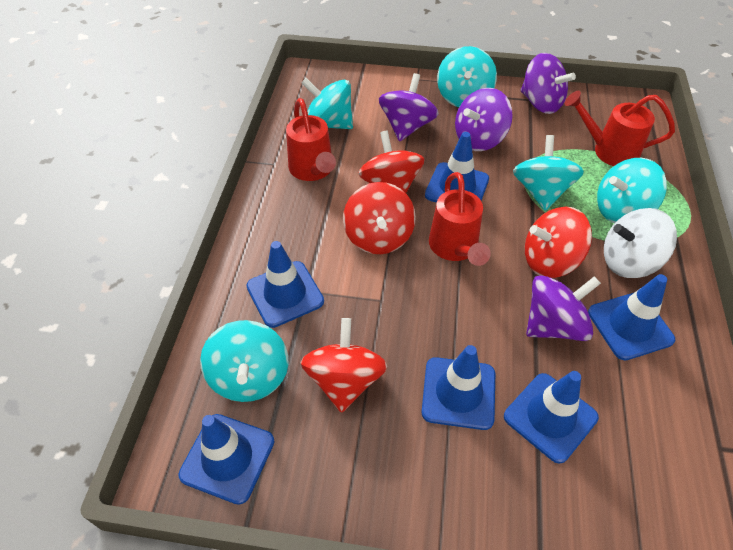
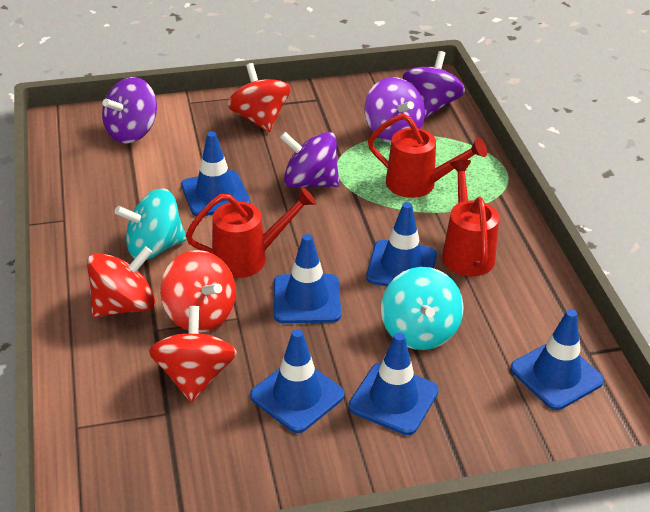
turquoise spinning top: 5 -> 2
white spinning top: 1 -> 0

